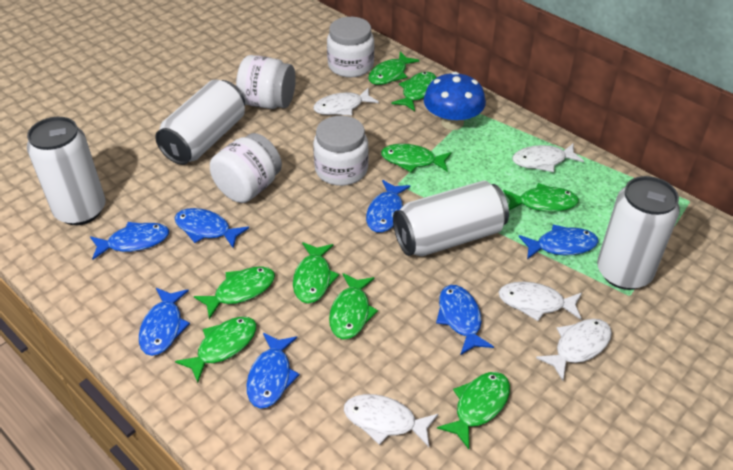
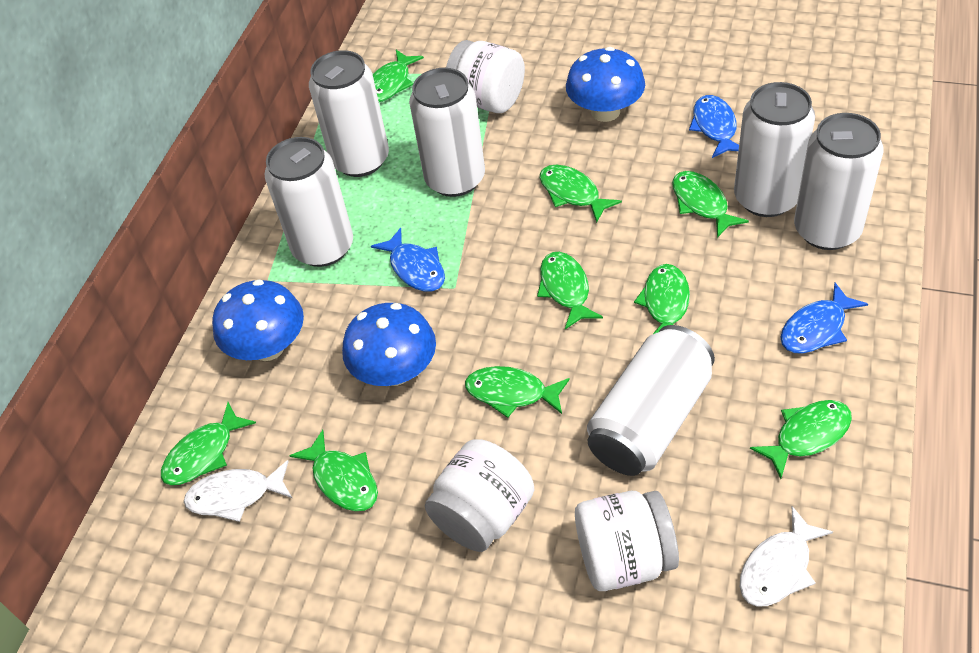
blue fish: 7 -> 3
blue mushroom: 1 -> 3
white can: 4 -> 6
white fish: 5 -> 2
white jar: 4 -> 3

